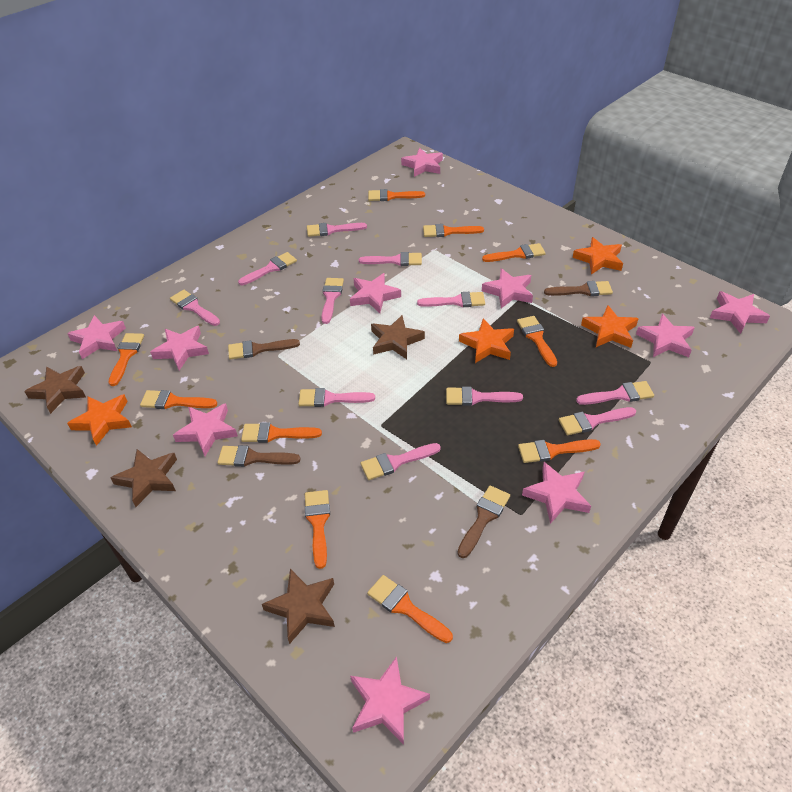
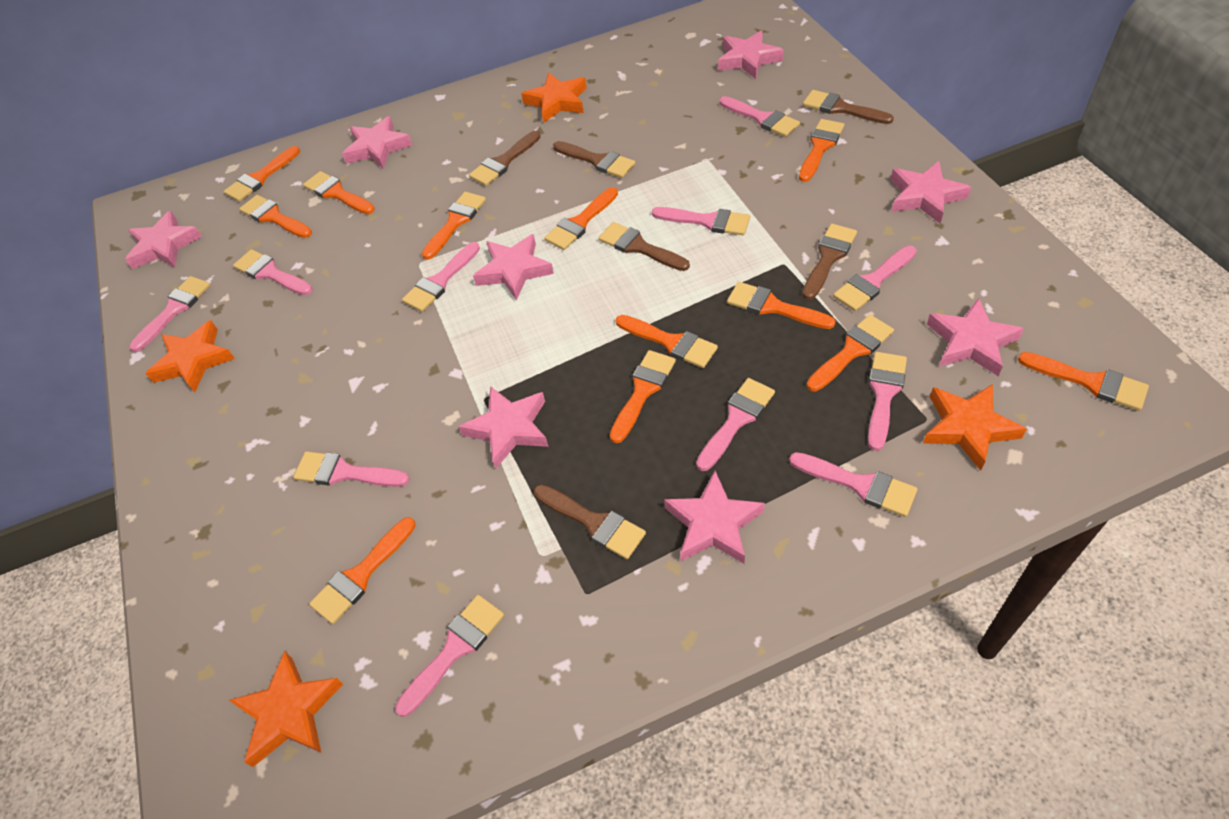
brown brush: 4 -> 6
brown star: 4 -> 0
orange brush: 10 -> 12
pink star: 10 -> 8

